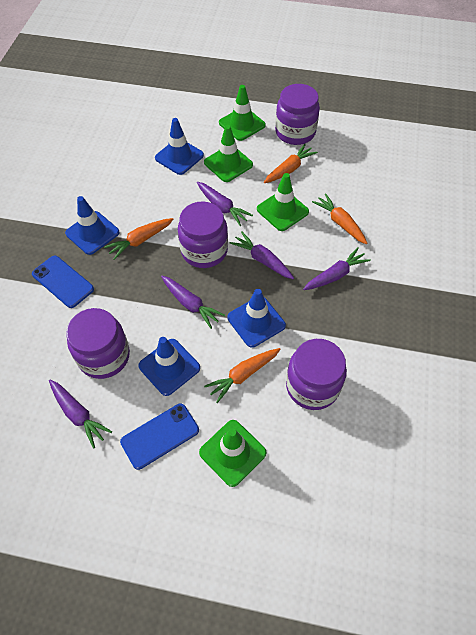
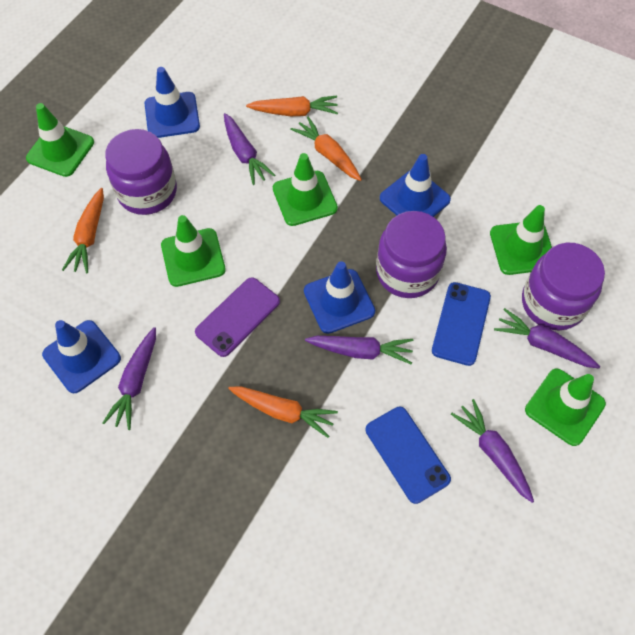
green traffic cone: 4 -> 5
purple jar: 4 -> 3
purple phone: 0 -> 1

